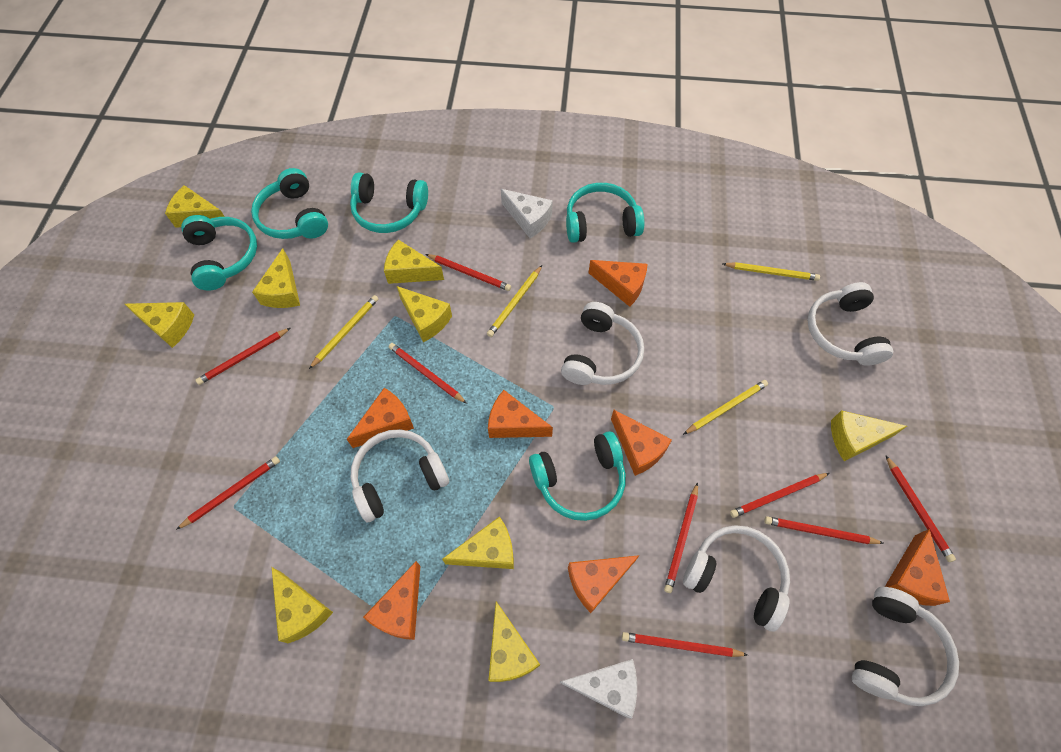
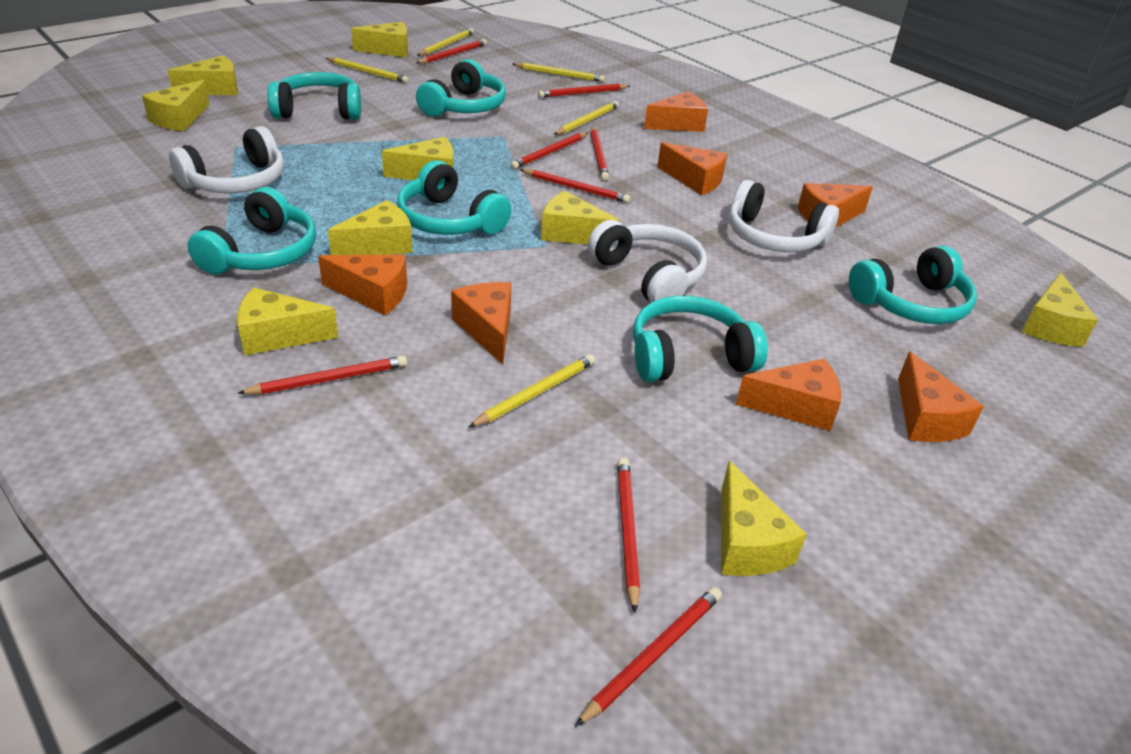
red pencil: 9 -> 8
turquoise headphones: 5 -> 6
white cheese: 2 -> 0
white headphones: 5 -> 3
yellow pencil: 4 -> 5

